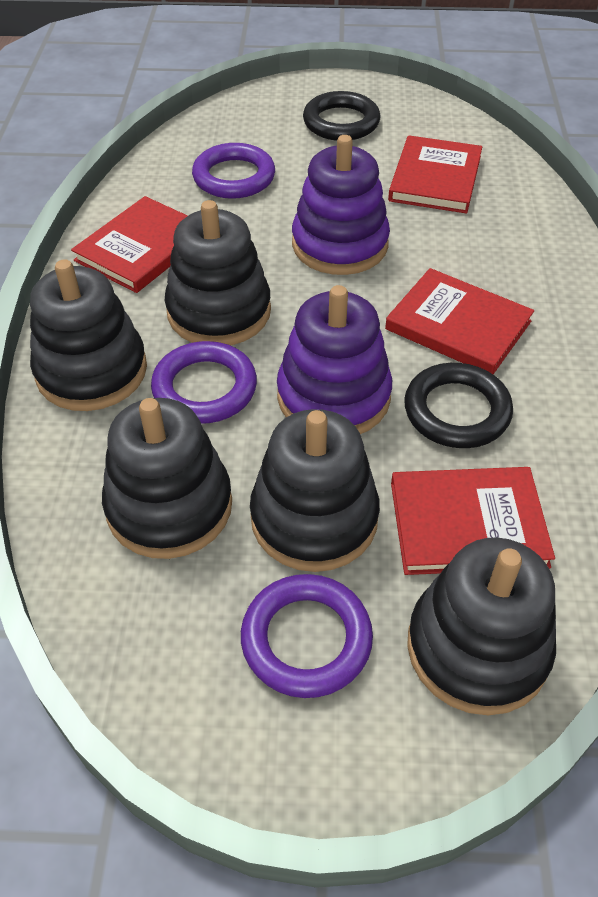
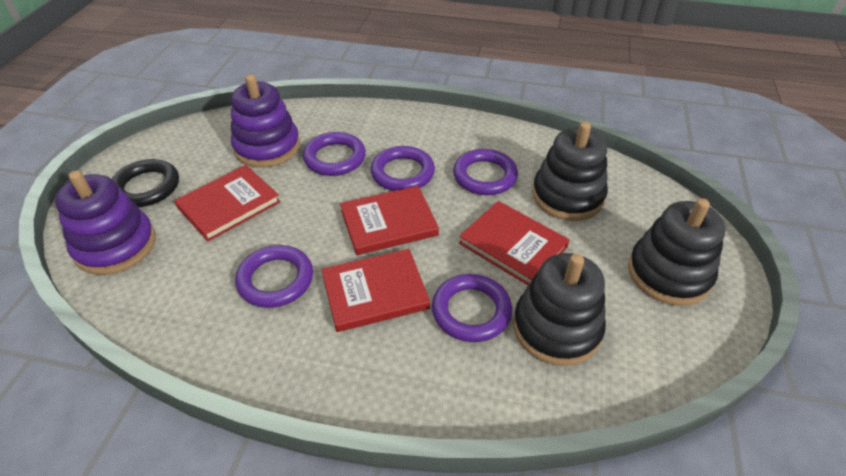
black ring: 2 -> 1
black stacking toy: 5 -> 3
purple ring: 3 -> 5

